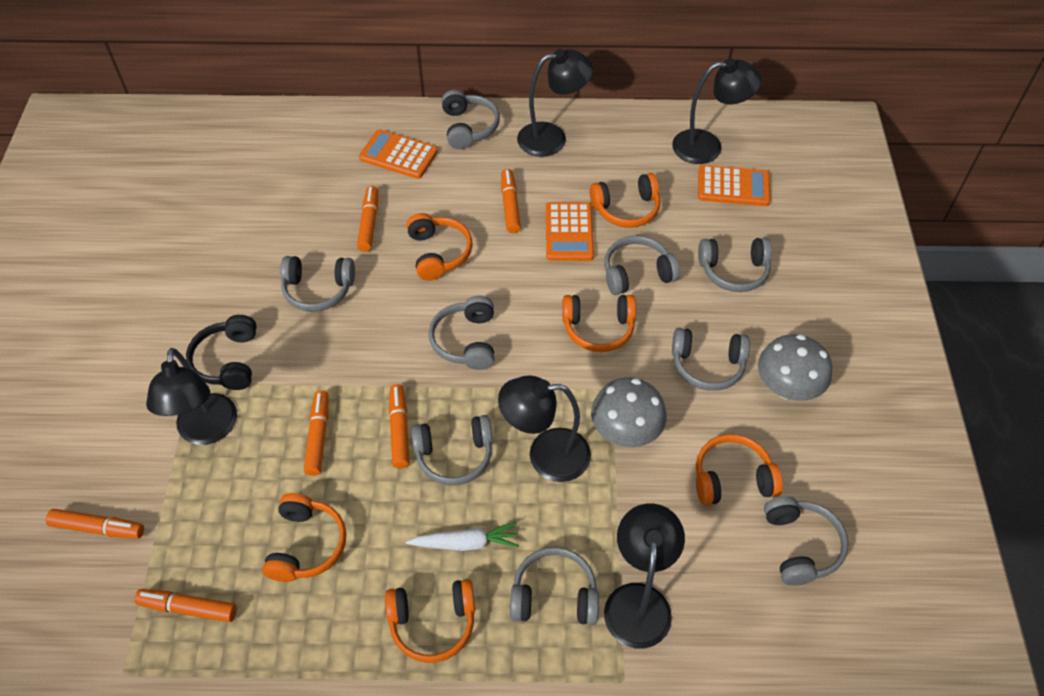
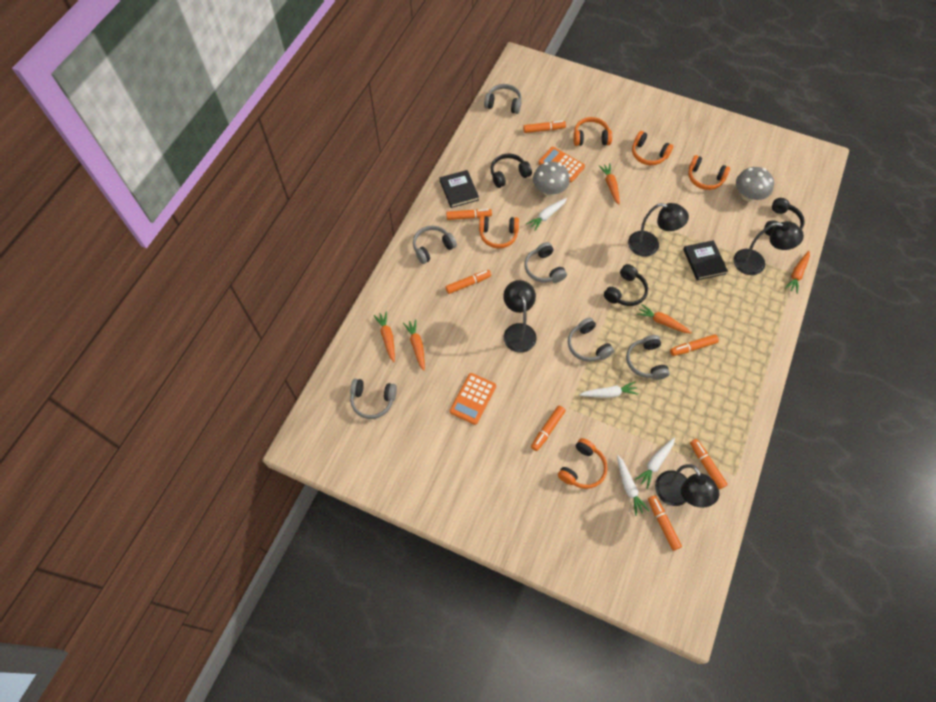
black book: 0 -> 2
black headphones: 1 -> 3
black lamp: 5 -> 4
grey headphones: 9 -> 6
orange calculator: 3 -> 2
orange carrot: 0 -> 5
orange headphones: 6 -> 5
orange marker: 6 -> 7
white carrot: 1 -> 4

